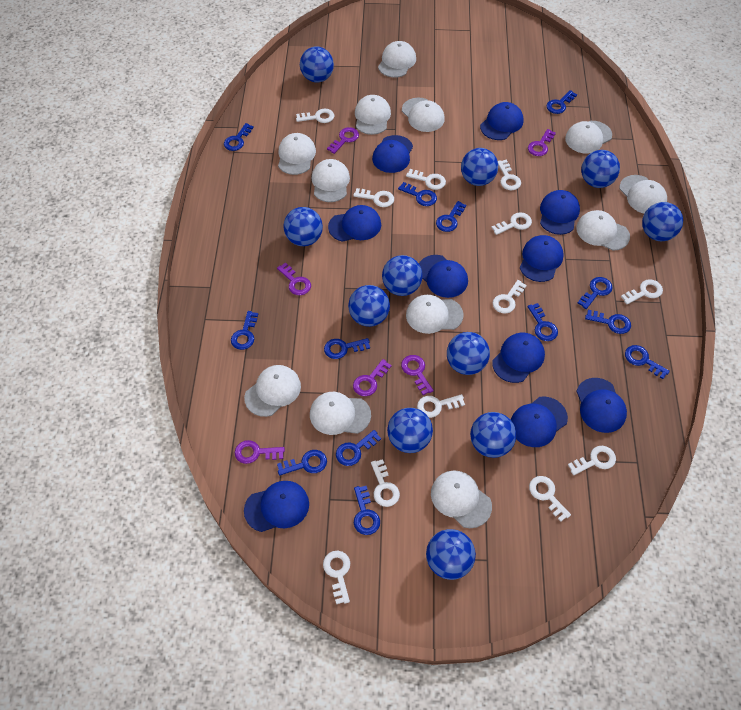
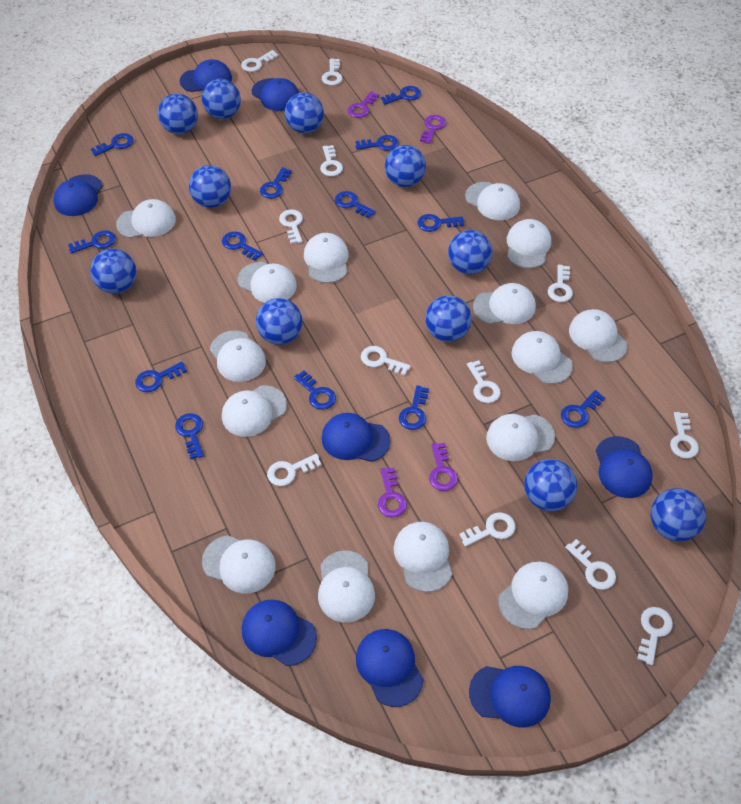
blue cap: 10 -> 8
purple key: 6 -> 4
white cap: 12 -> 15

